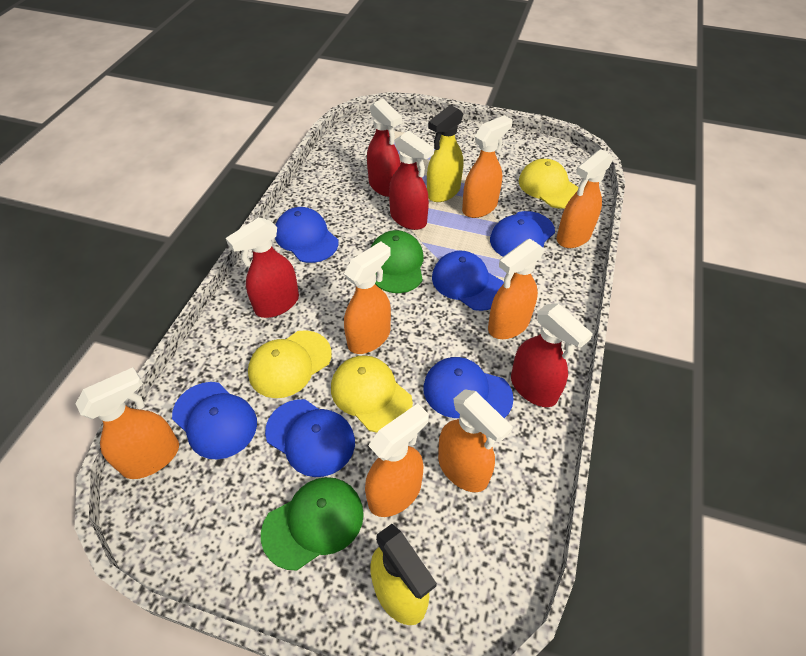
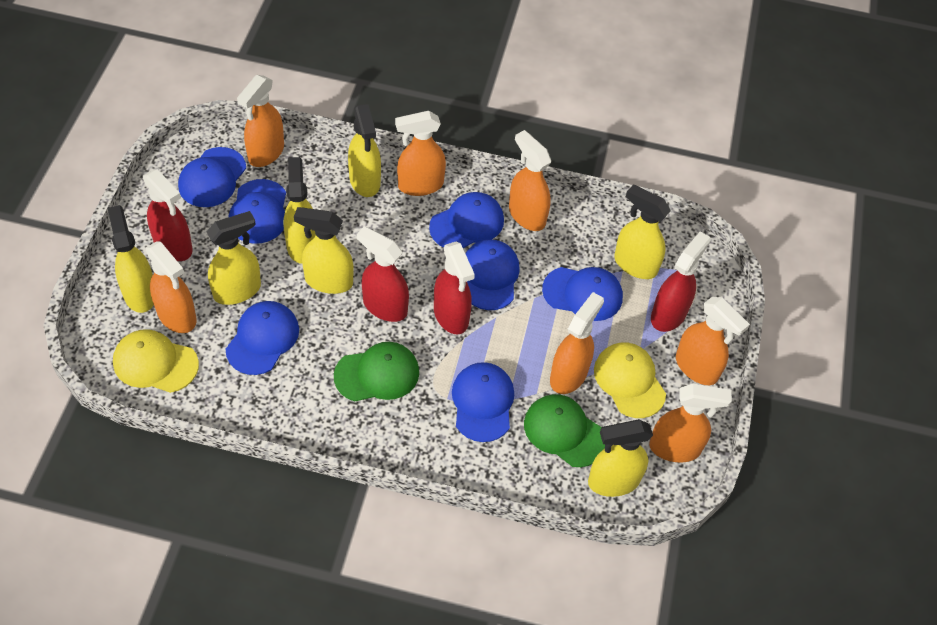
blue cap: 6 -> 7
yellow cap: 3 -> 2
yellow spray bottle: 2 -> 7

